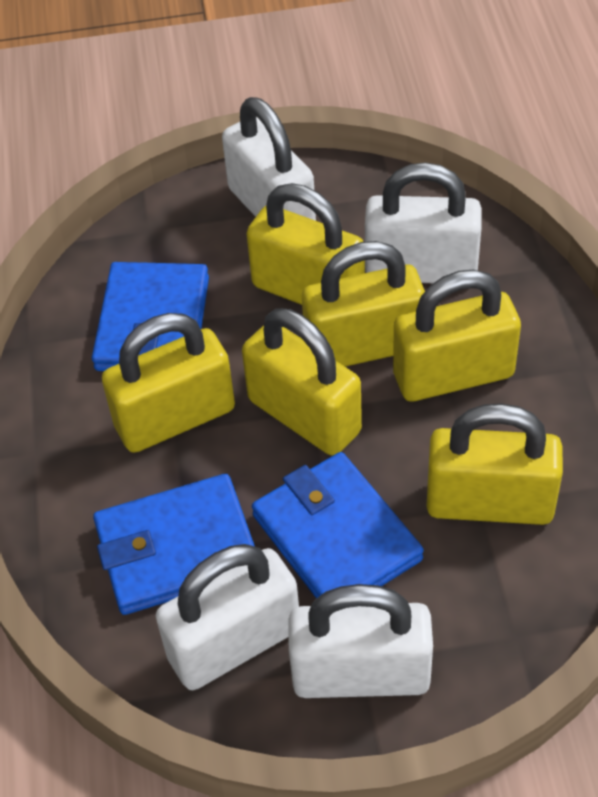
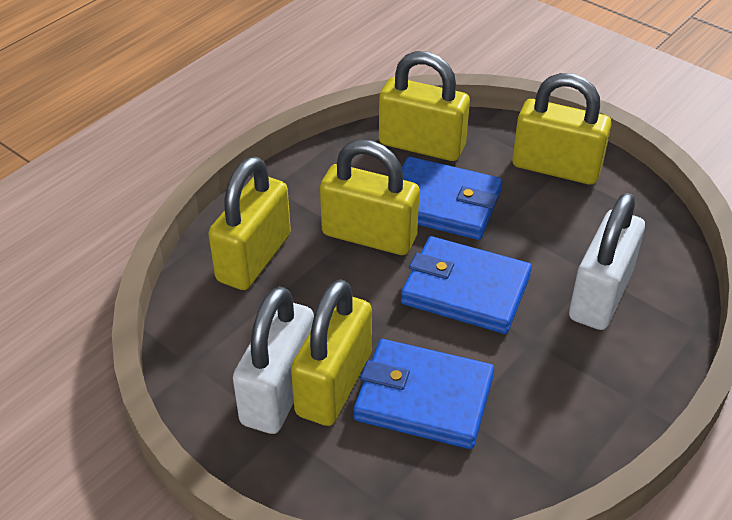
white padlock: 4 -> 2
yellow padlock: 6 -> 5

